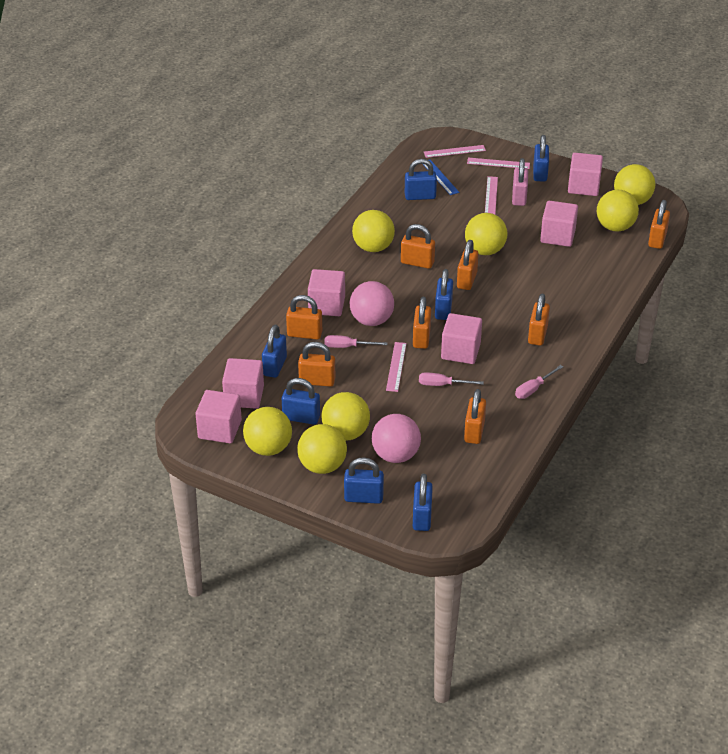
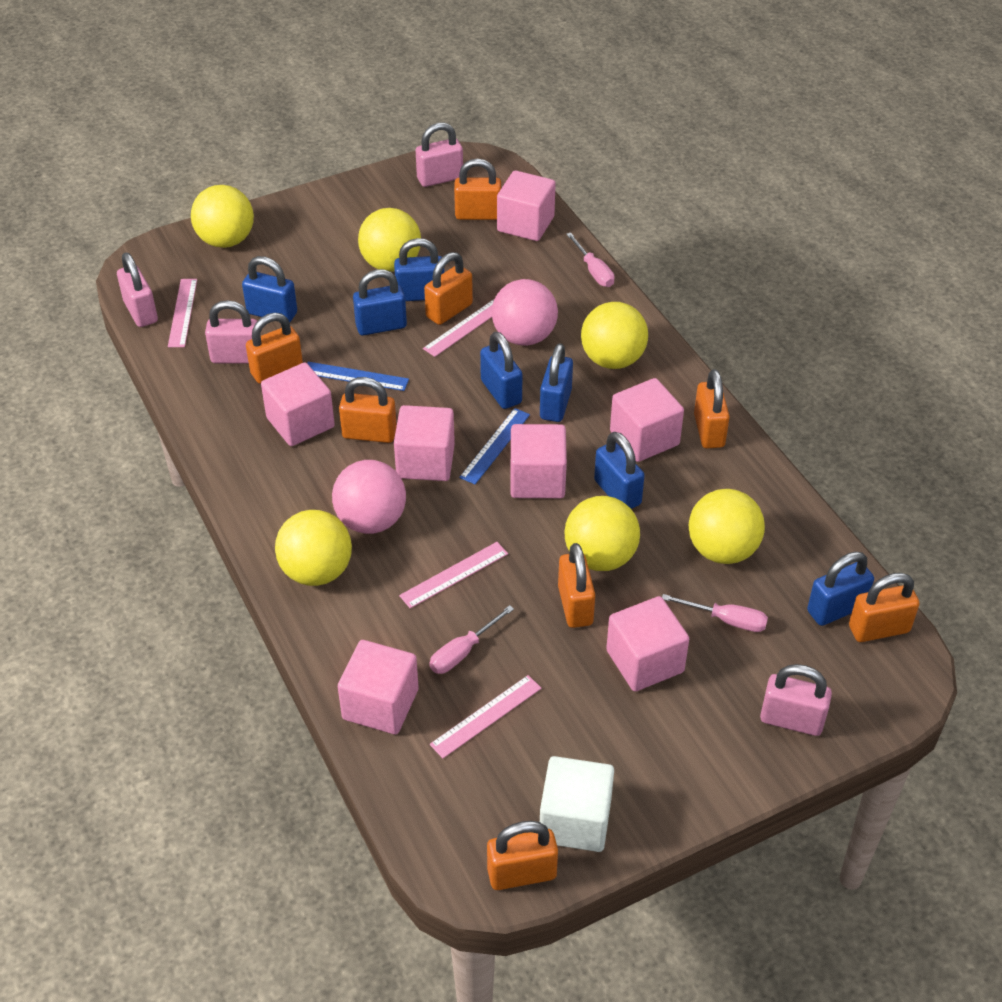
blue ruler: 1 -> 2
pink cube: 6 -> 7
pink padlock: 1 -> 4
white cube: 0 -> 1
yellow ball: 7 -> 6

